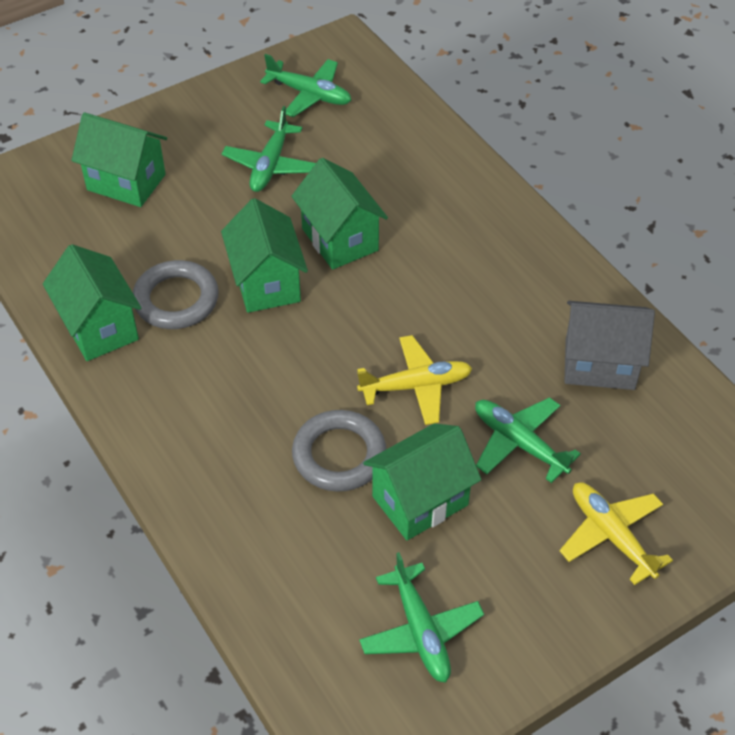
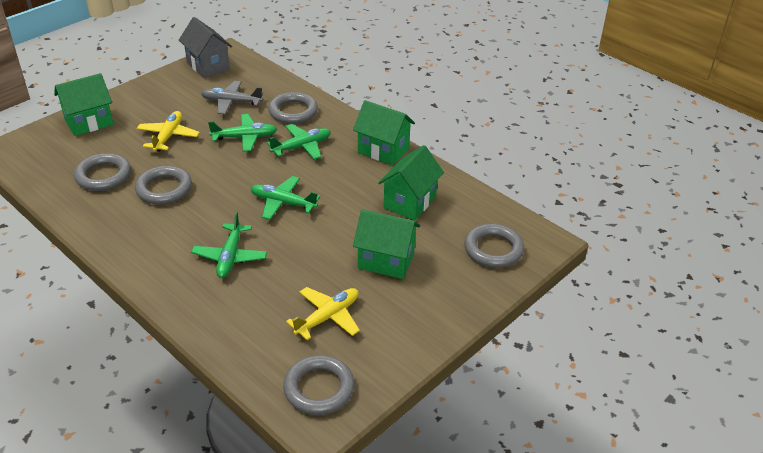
green house: 5 -> 4
grey plane: 0 -> 1
grey ring: 2 -> 5

